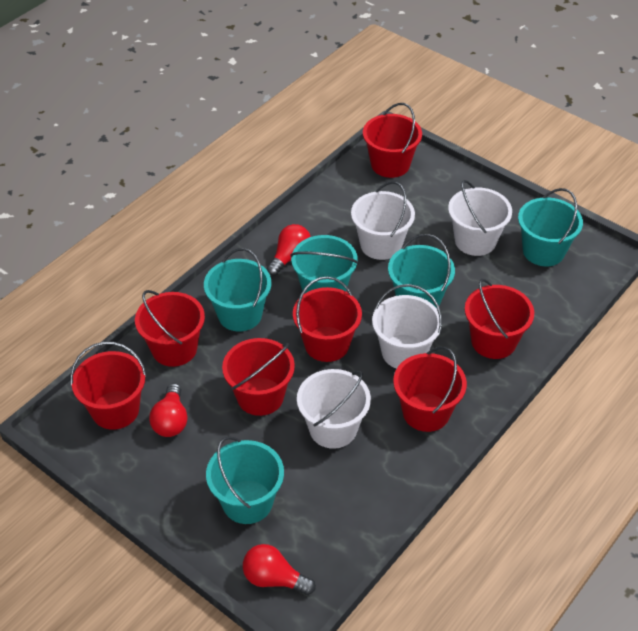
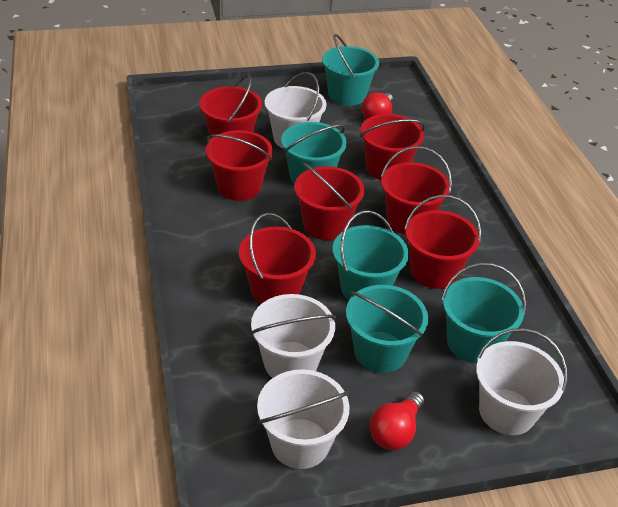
red light bulb: 3 -> 2

